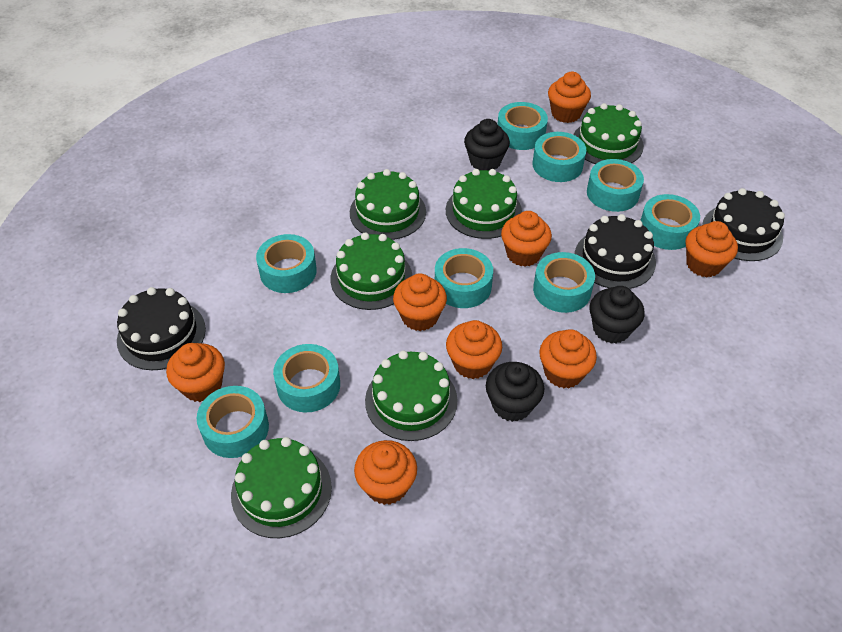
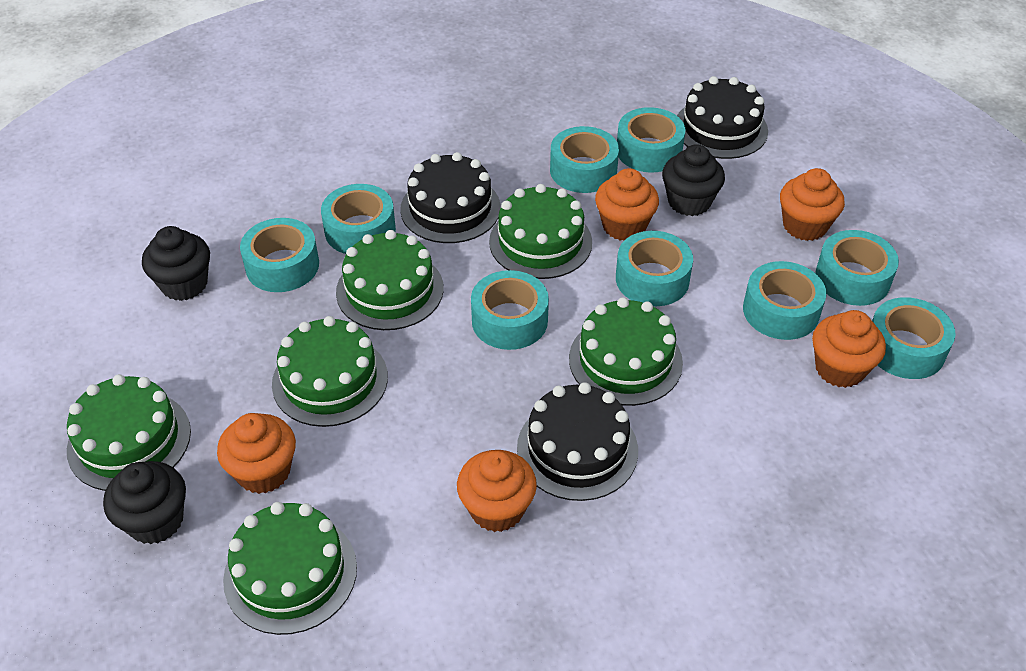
orange cupcake: 8 -> 5

